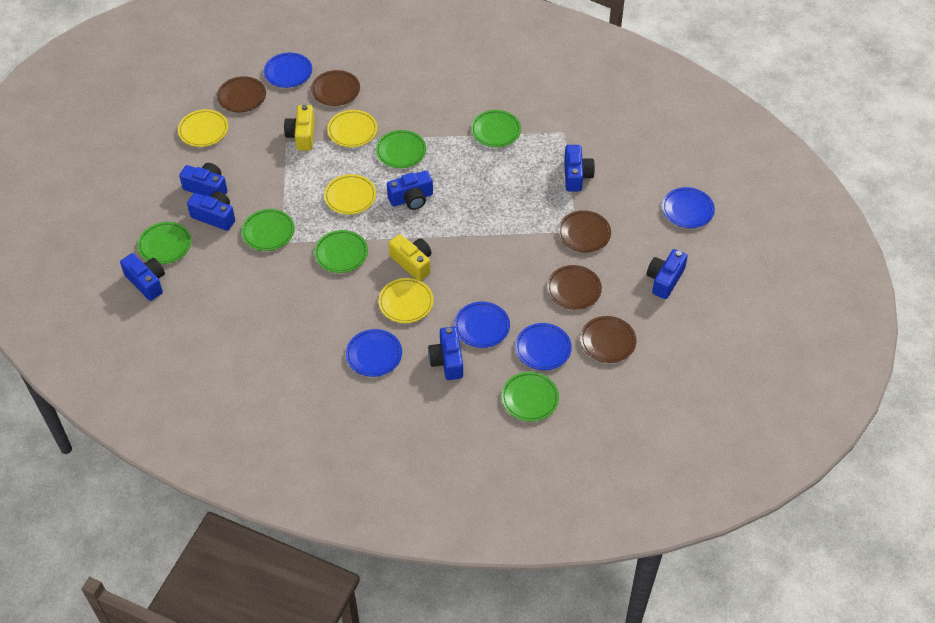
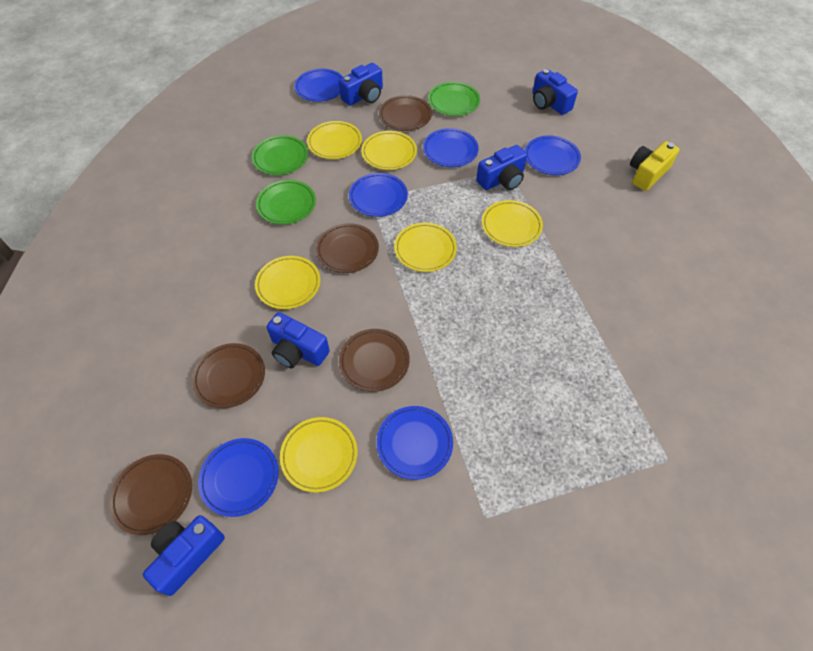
blue camera: 7 -> 5
blue plate: 5 -> 6
green plate: 6 -> 3
yellow camera: 2 -> 1
yellow plate: 4 -> 6

